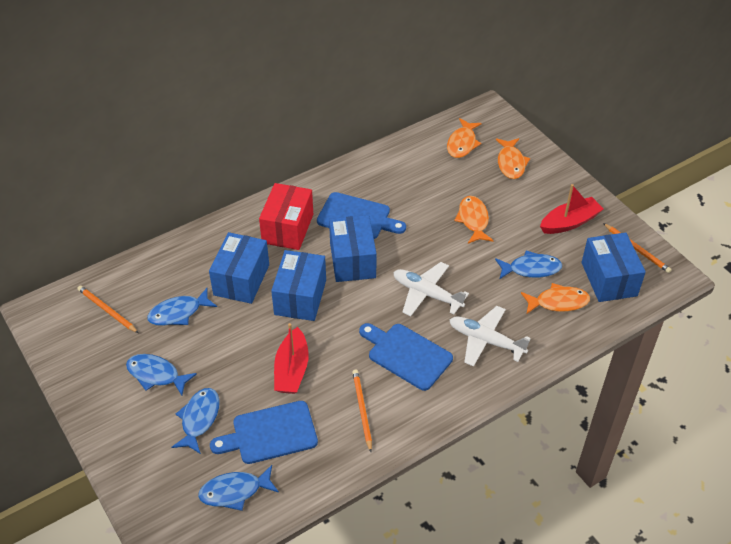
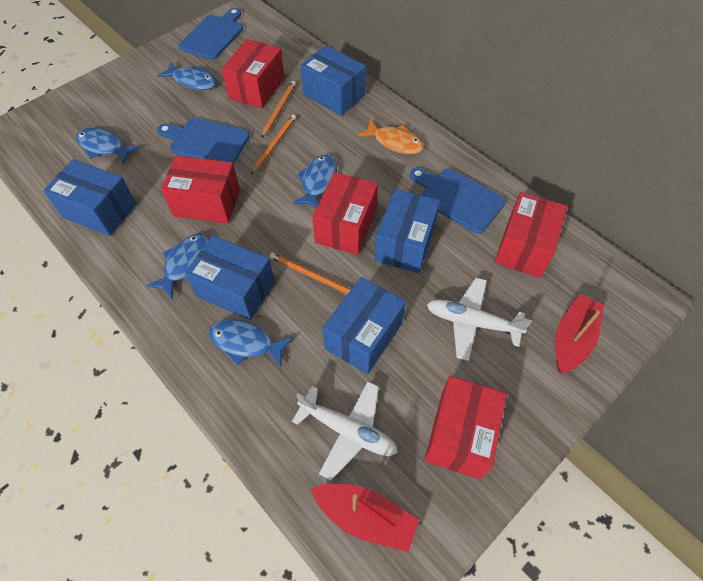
blue box: 4 -> 5
orange fish: 4 -> 1
red box: 1 -> 5

